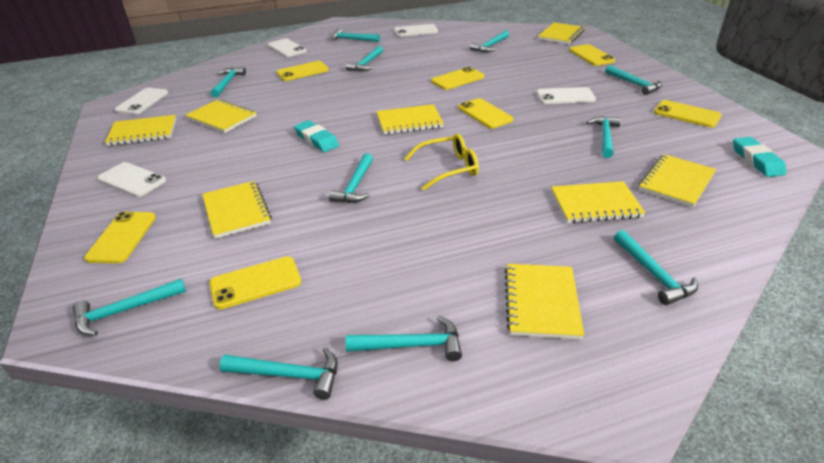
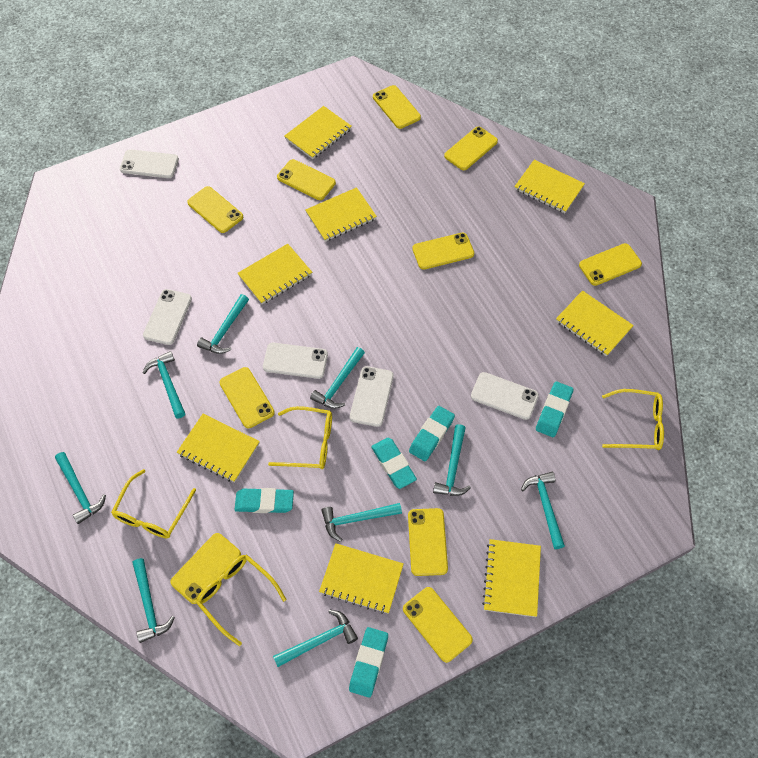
turquoise eraser: 2 -> 5
turquoise hammer: 11 -> 9
yellow glasses: 1 -> 4
yellow phone: 7 -> 10

